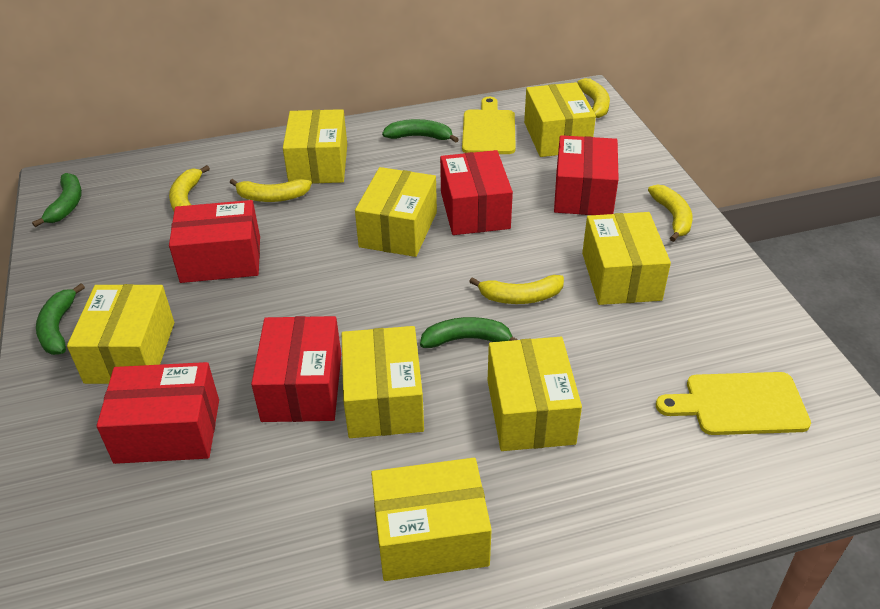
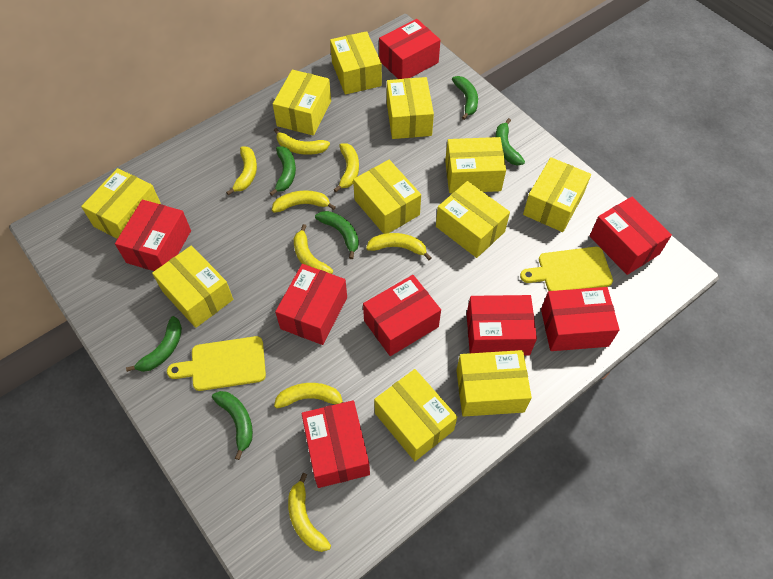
green banana: 4 -> 6
red box: 5 -> 8
yellow banana: 5 -> 8
yellow box: 8 -> 11

